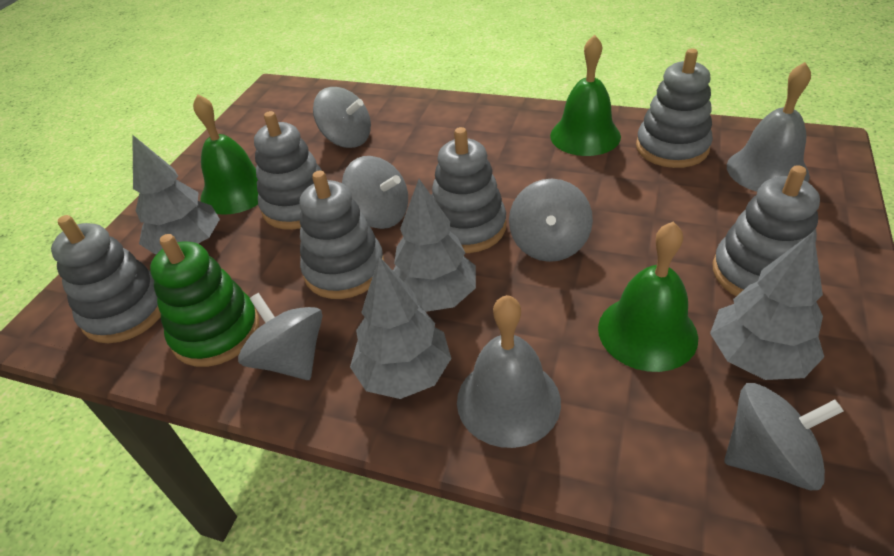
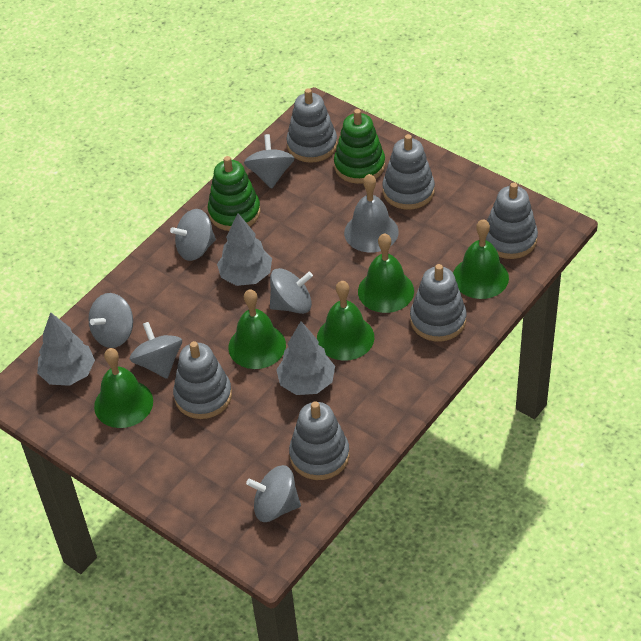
green bell: 3 -> 5
green stacking toy: 1 -> 2
grey bell: 2 -> 1
grey spinning top: 5 -> 6
grey tree: 4 -> 3

